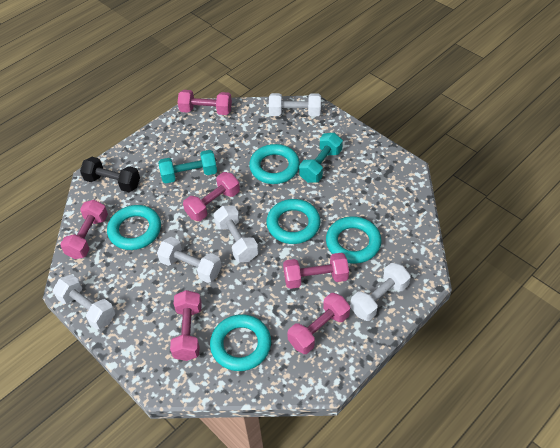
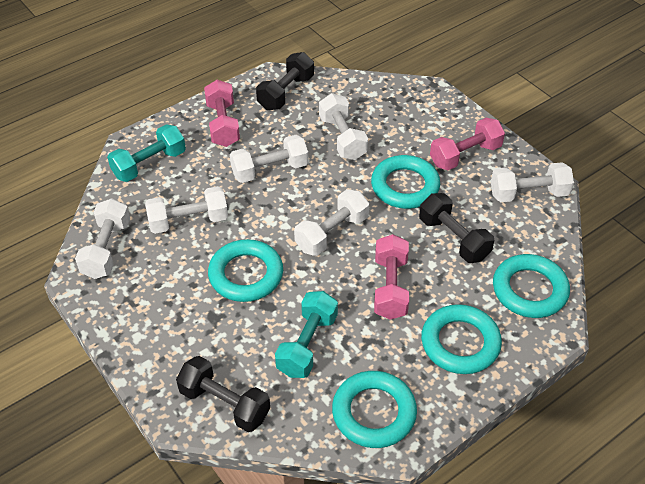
black dumbbell: 1 -> 3
pink dumbbell: 6 -> 3
white dumbbell: 5 -> 6

